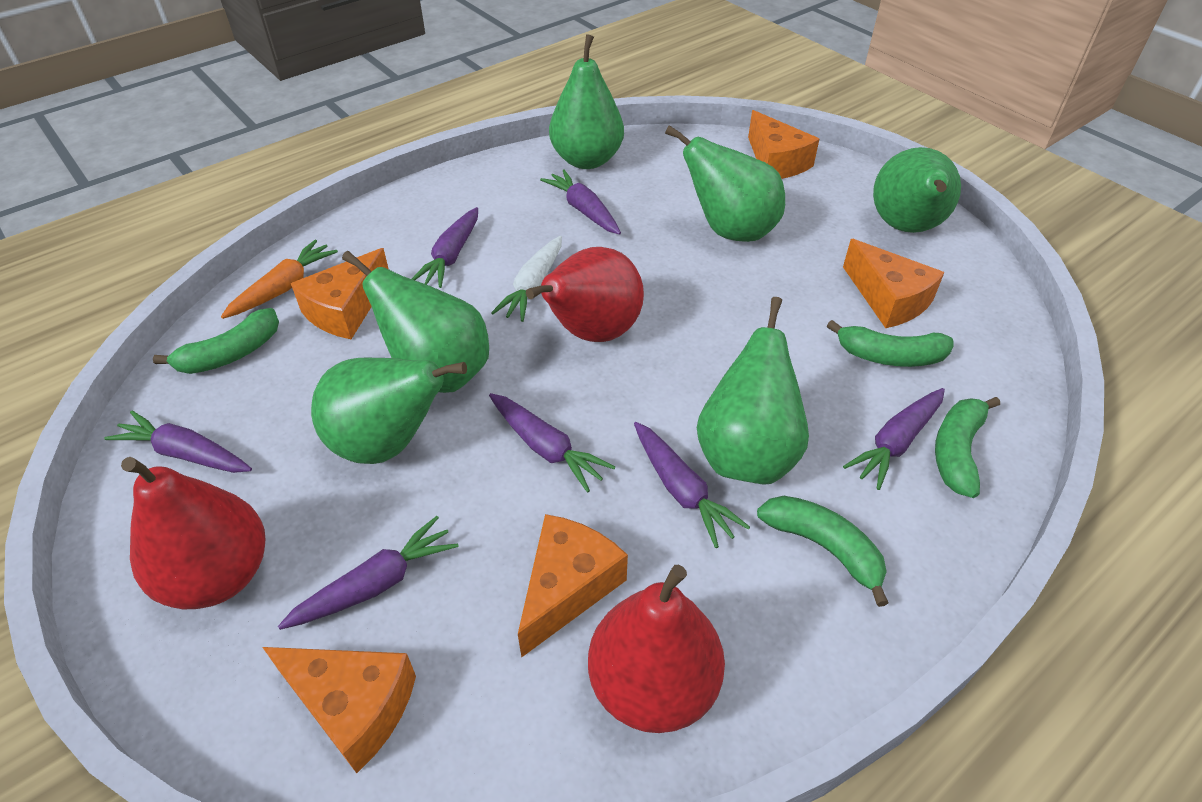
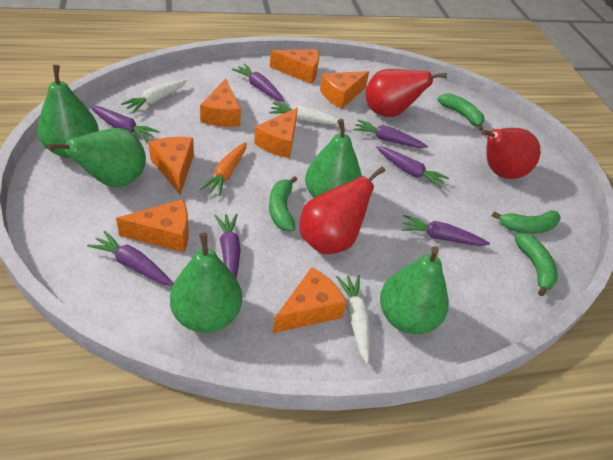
green pear: 6 -> 5
orange cheese: 5 -> 7
white carrot: 1 -> 3

